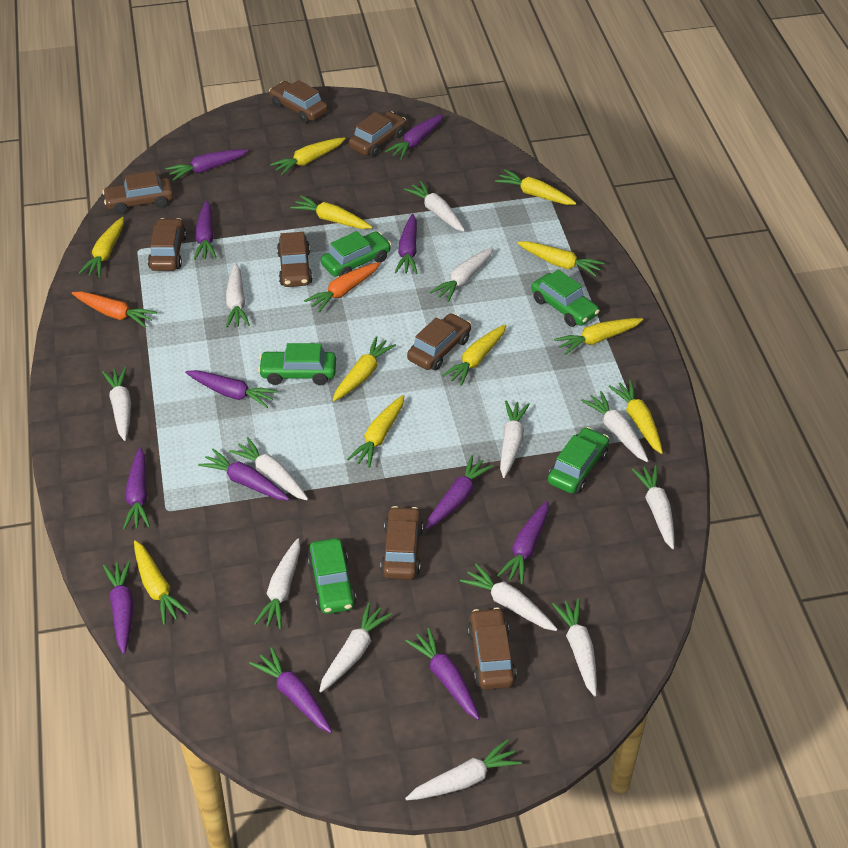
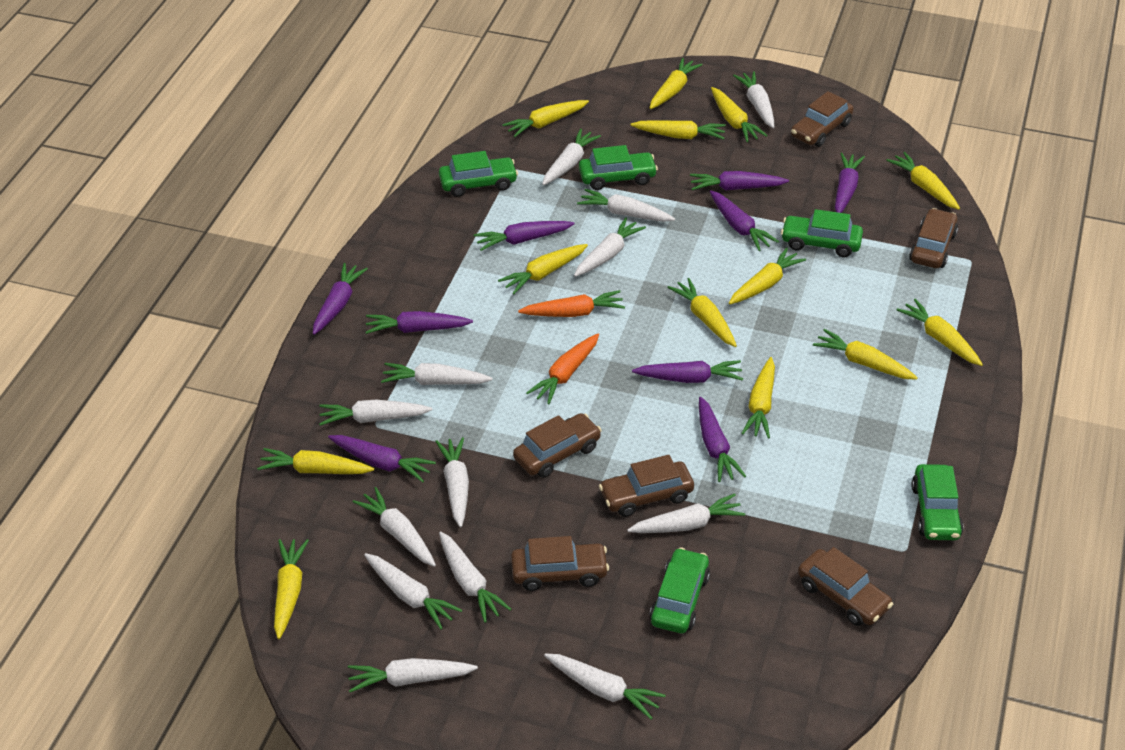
brown car: 8 -> 6
purple carrot: 12 -> 9
yellow carrot: 11 -> 13

